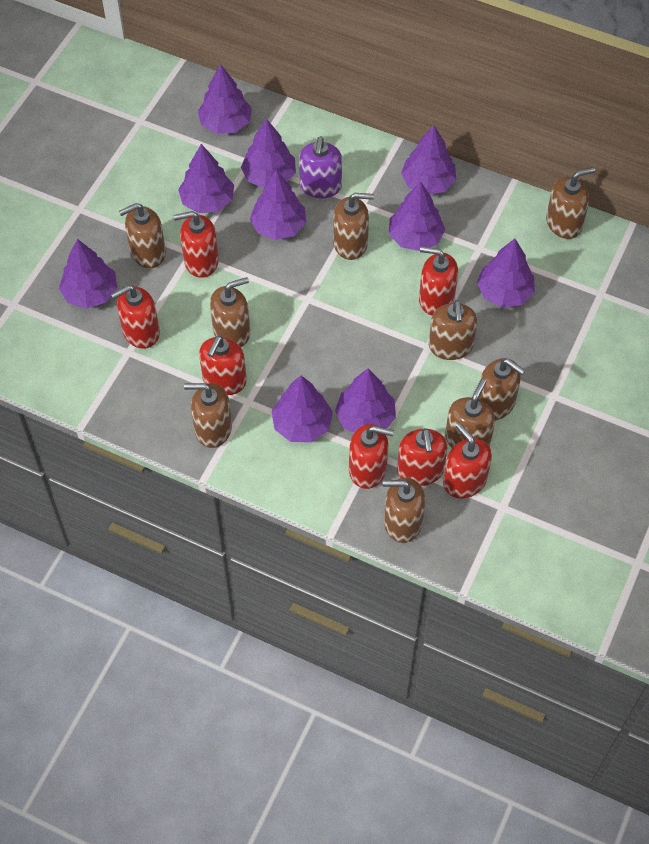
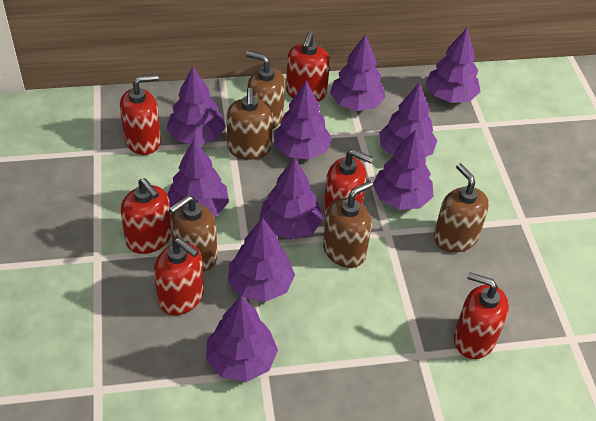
brown soap dispenser: 9 -> 5
purple soap dispenser: 1 -> 0
red soap dispenser: 7 -> 6

